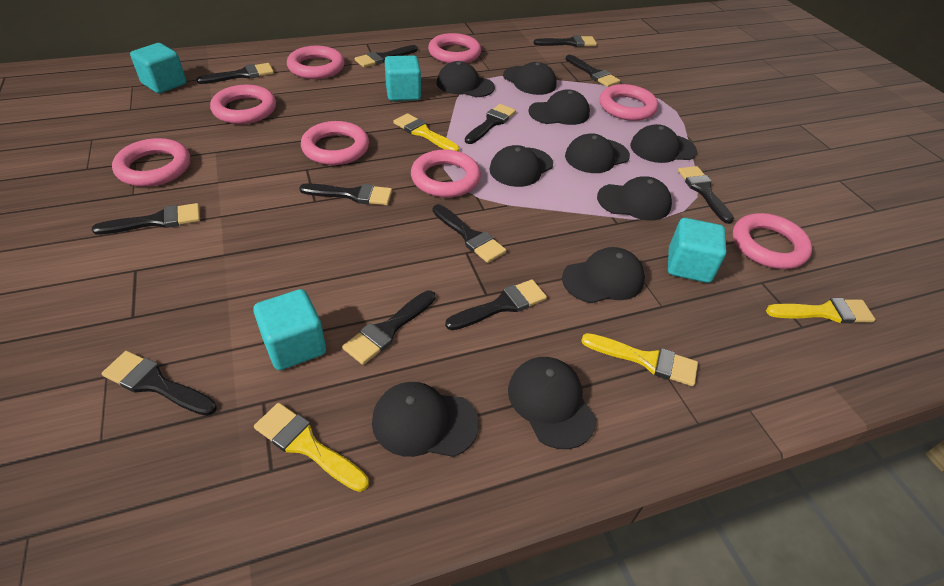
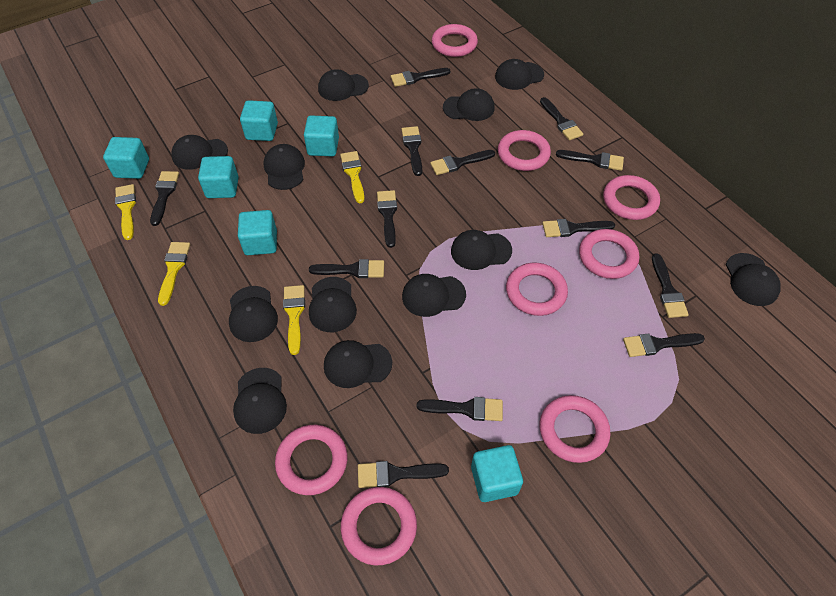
black brush: 12 -> 13
black cap: 10 -> 12
turquoise cube: 4 -> 6

